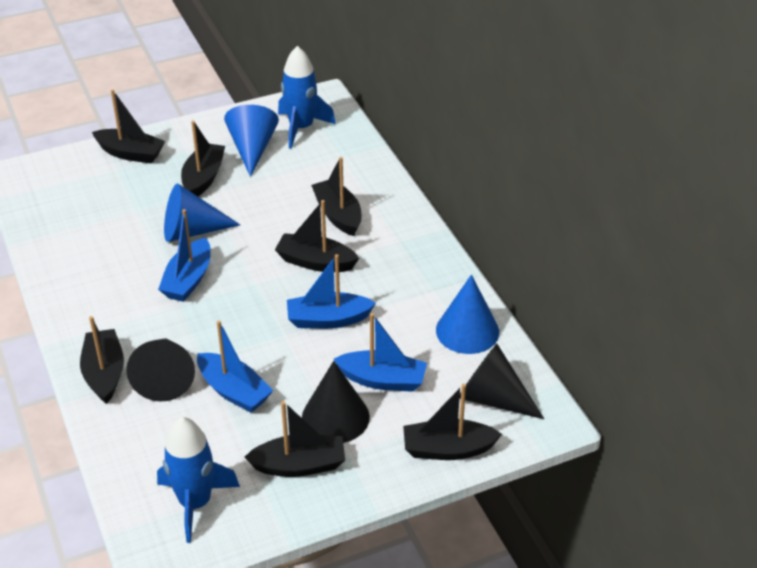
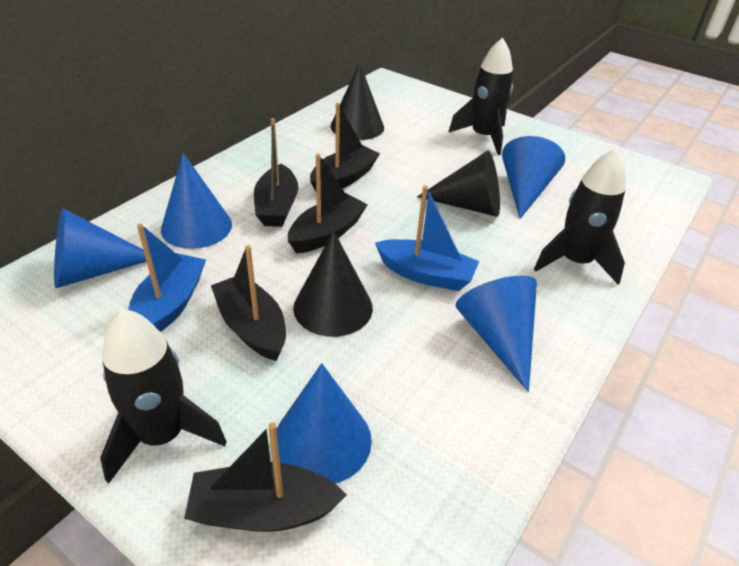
black boat: 7 -> 5
black rocket: 0 -> 3
blue boat: 4 -> 2
blue cone: 3 -> 5
blue rocket: 2 -> 0

